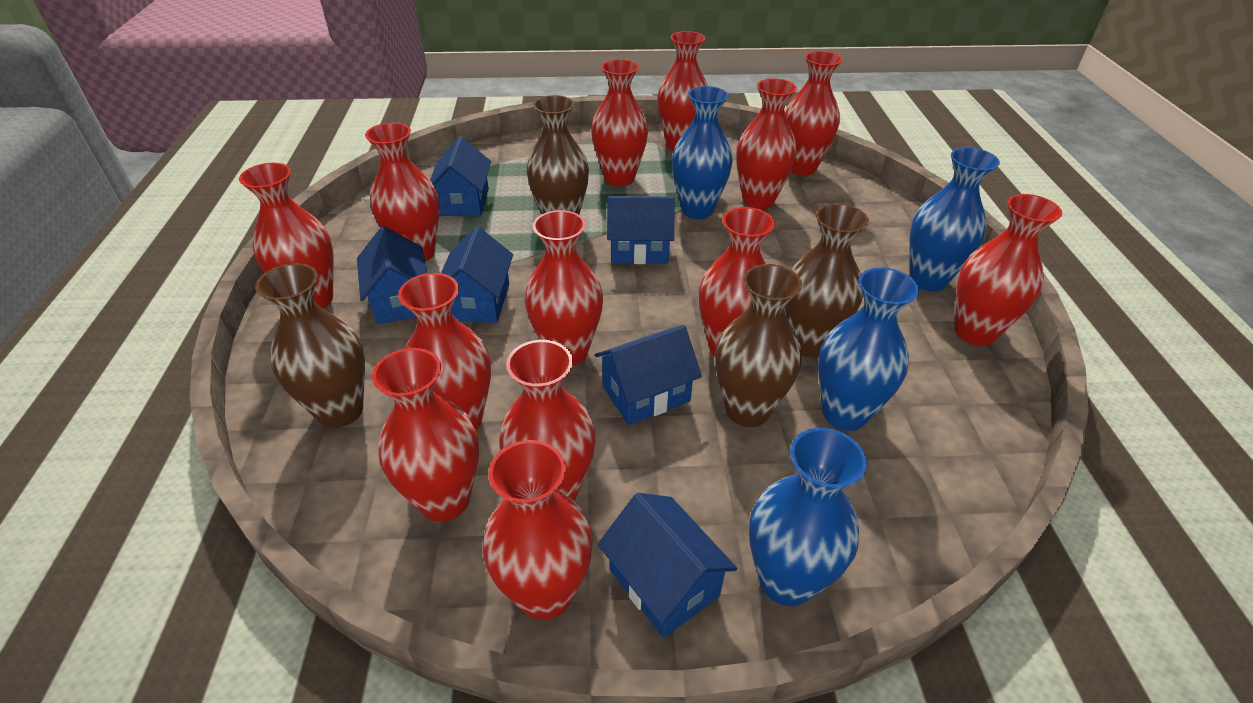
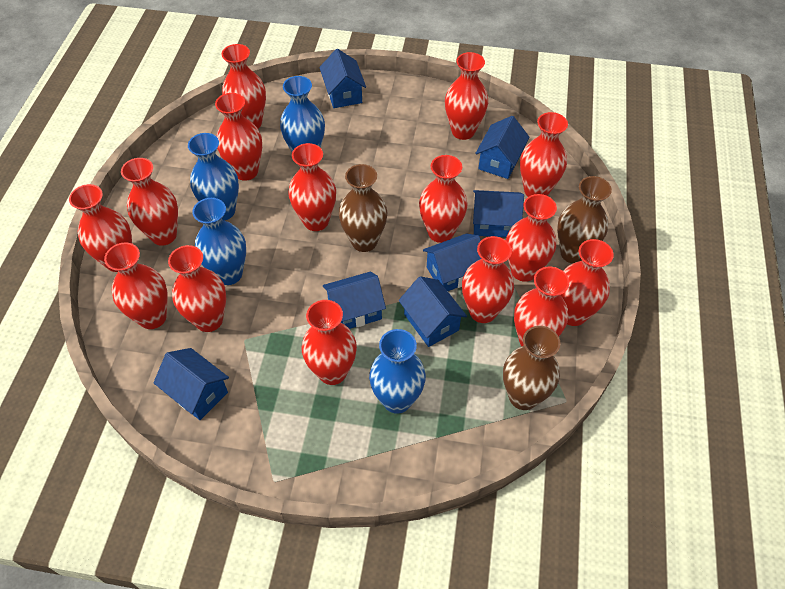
blue house: 6 -> 7
brown vase: 4 -> 3
red vase: 13 -> 15

